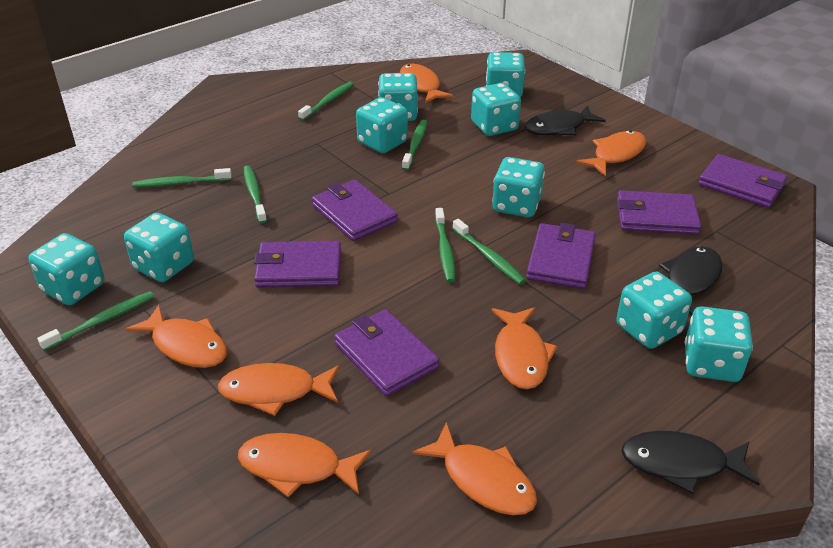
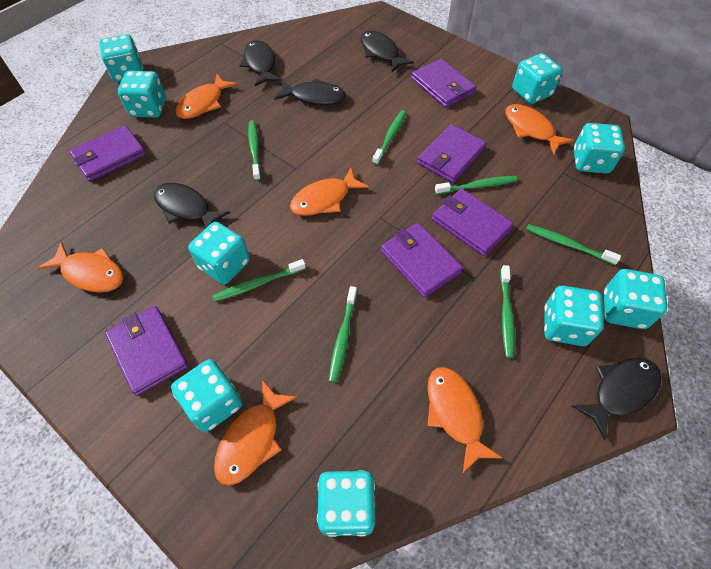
black fish: 3 -> 5
orange fish: 7 -> 6

